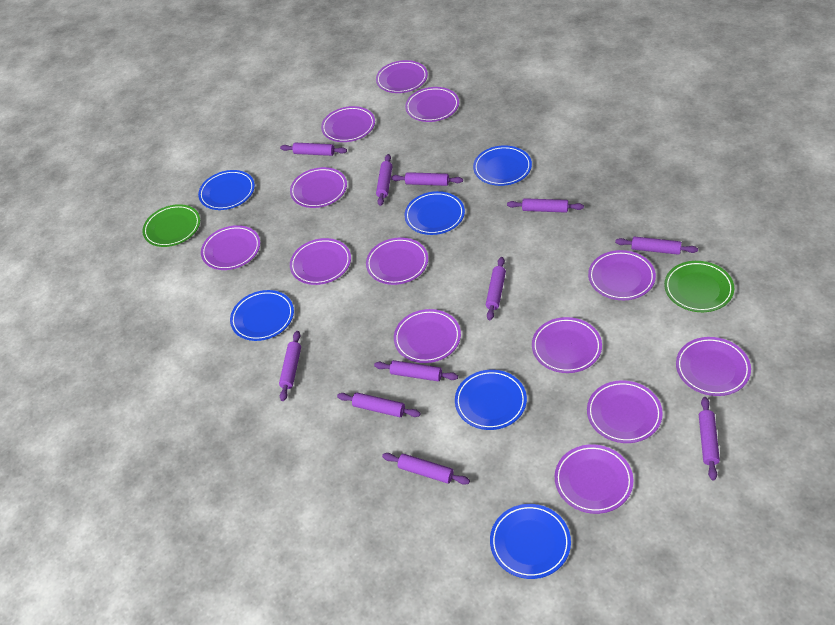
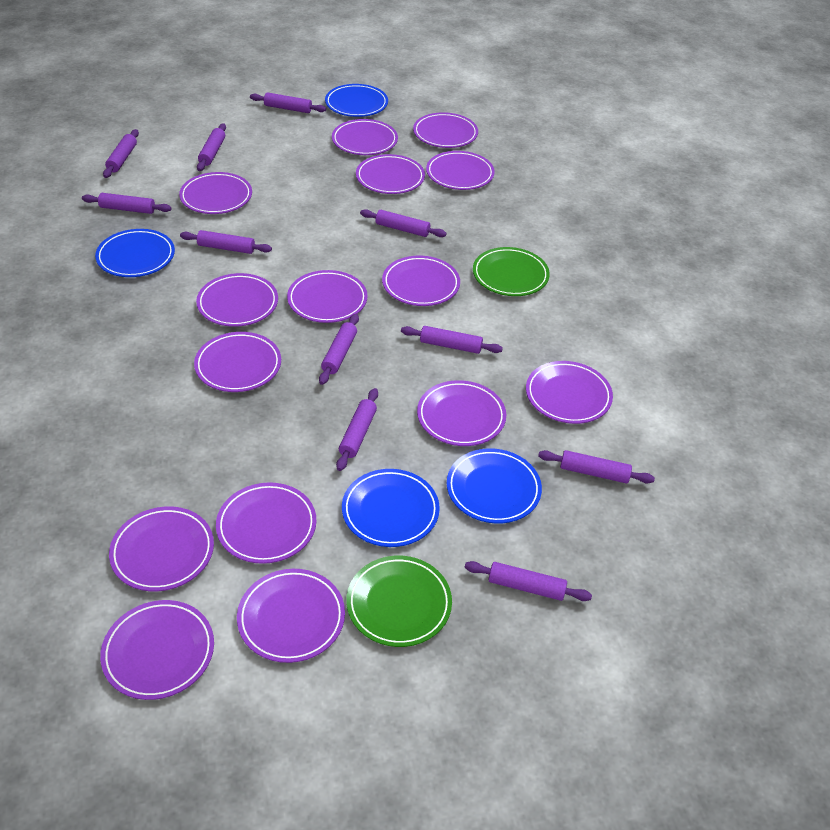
blue plate: 6 -> 4
purple plate: 13 -> 15

